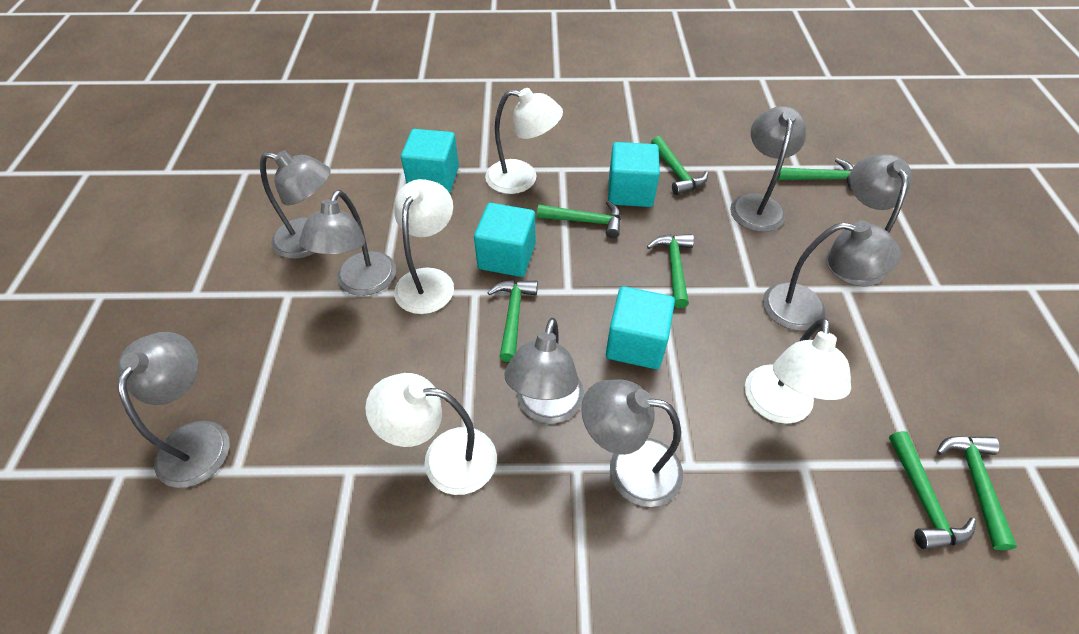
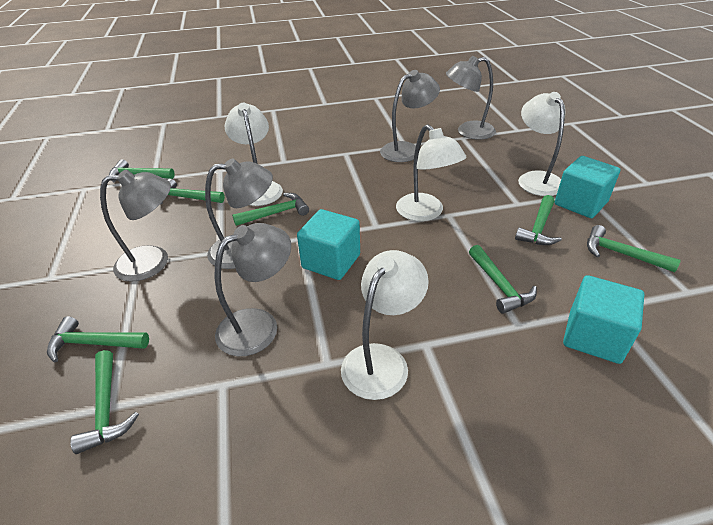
green hammer: 7 -> 8
grey lamp: 8 -> 5
turquoise cube: 4 -> 3

